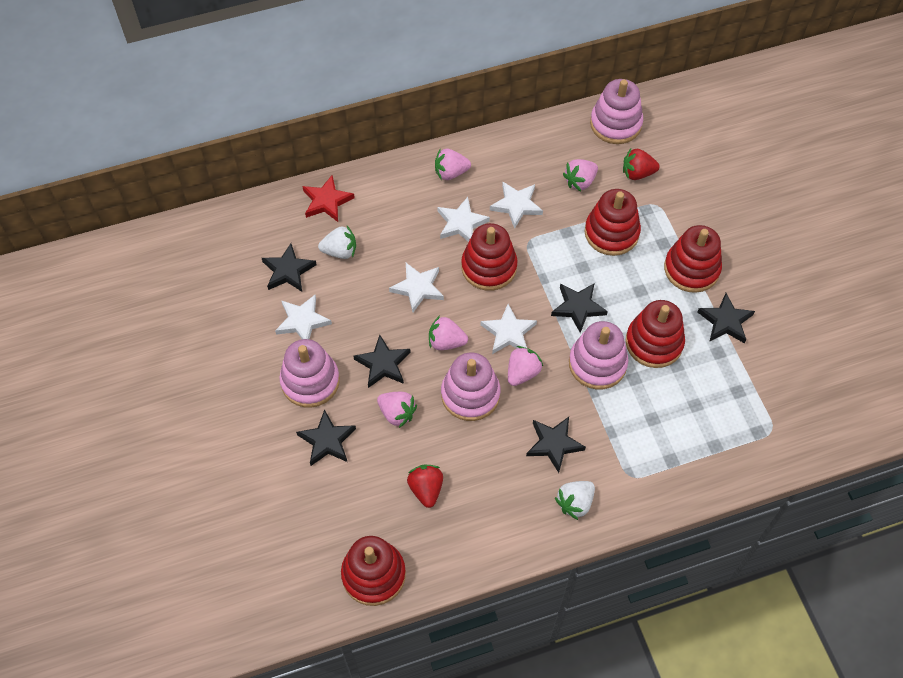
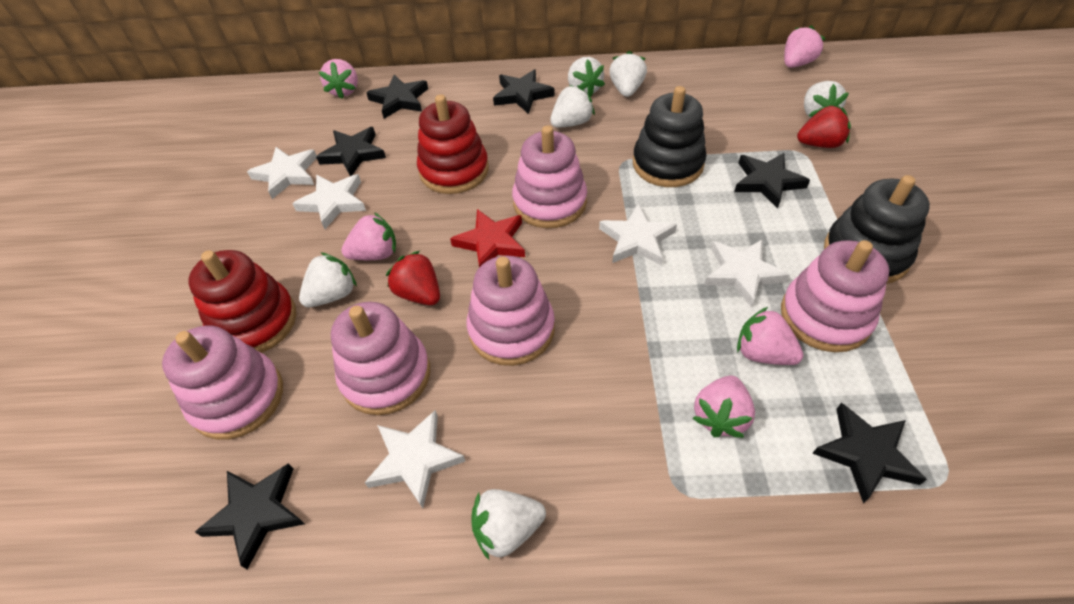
black stacking toy: 0 -> 2
pink stacking toy: 4 -> 5
red stacking toy: 5 -> 2
white strawberry: 2 -> 6

